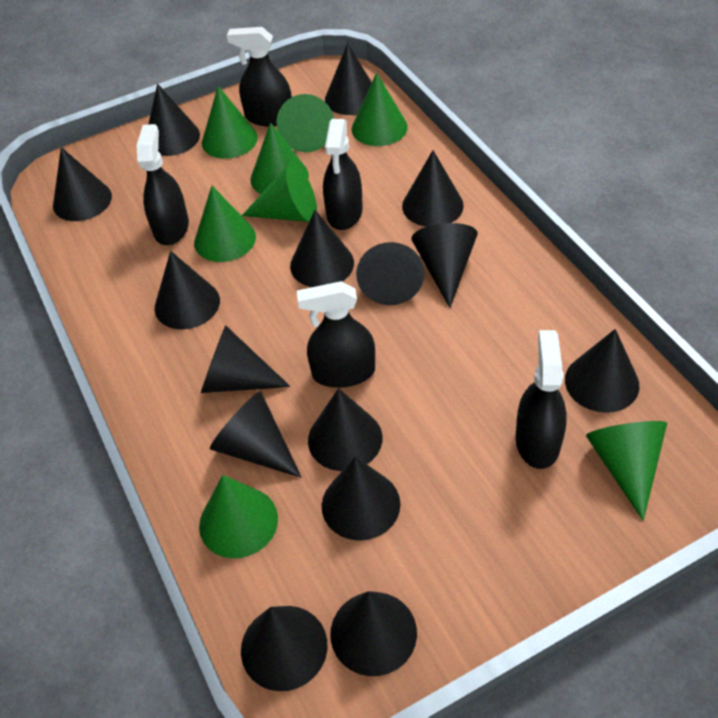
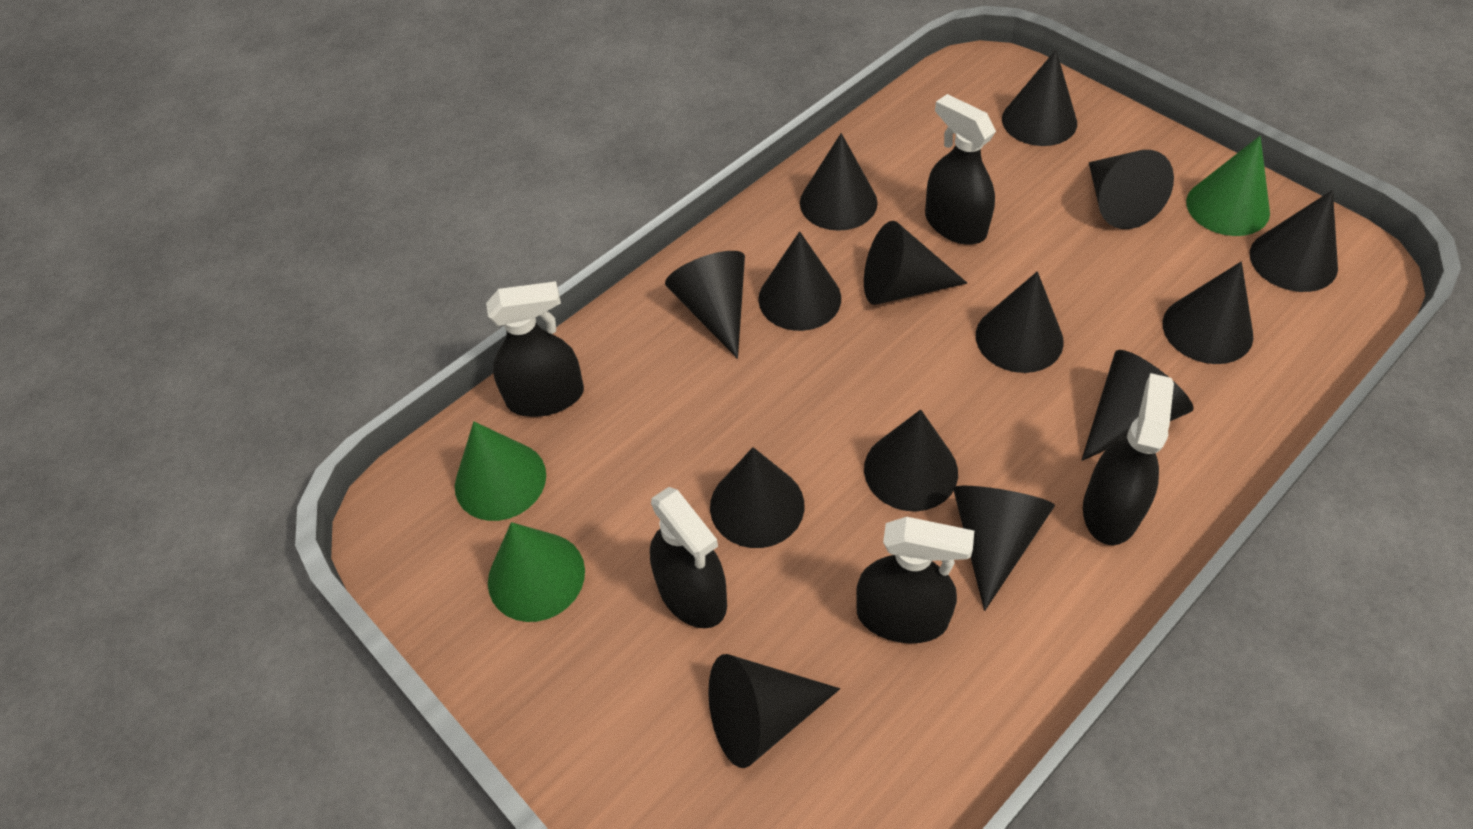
black cone: 15 -> 14
green cone: 8 -> 3

